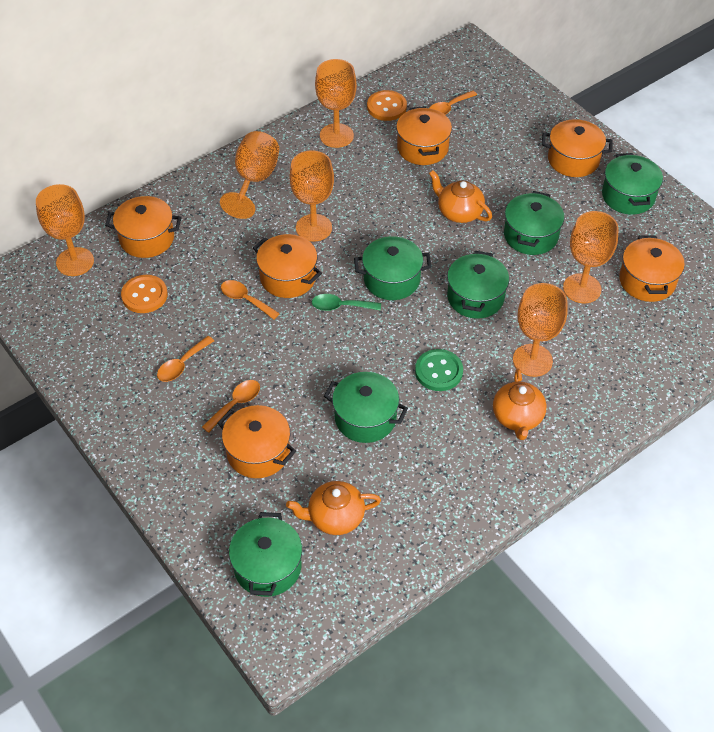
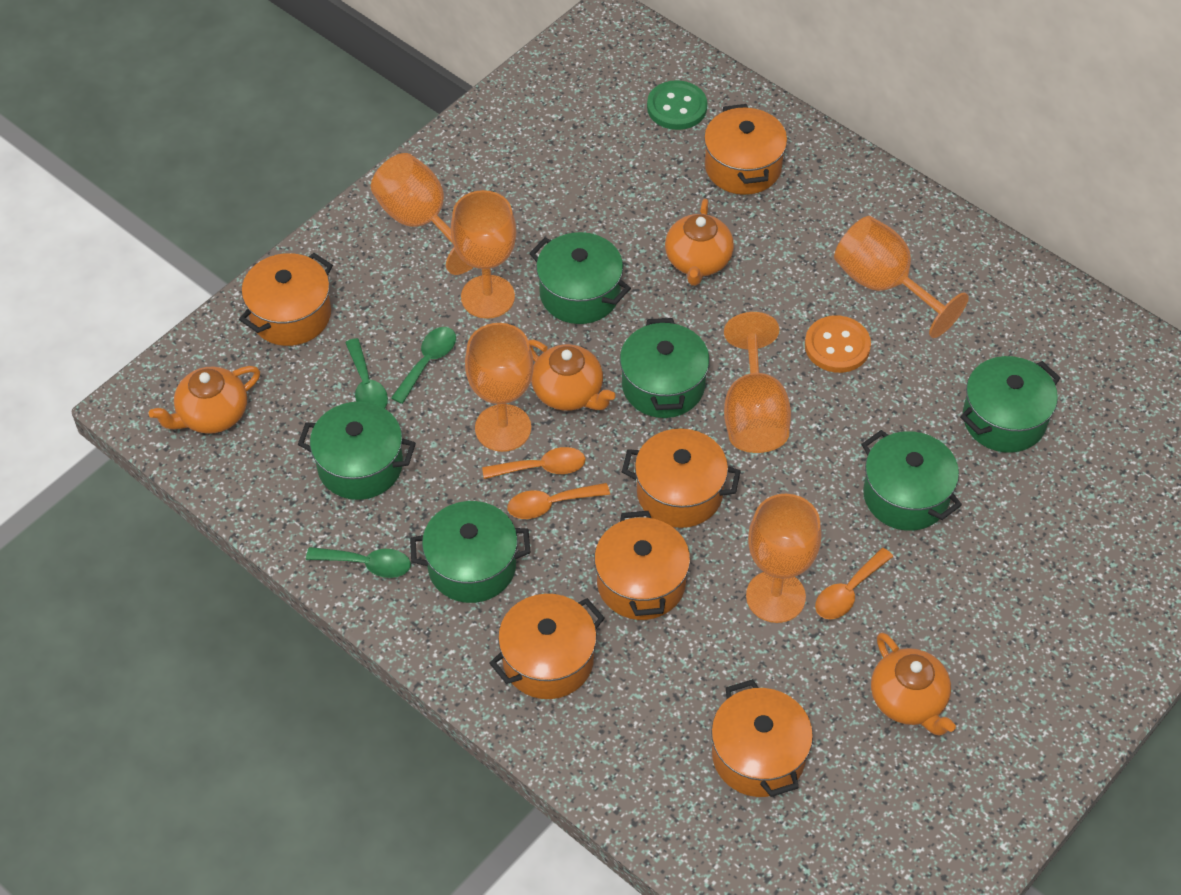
green spoon: 1 -> 3
orange button: 2 -> 1
orange spoon: 4 -> 3
orange teapot: 3 -> 4

